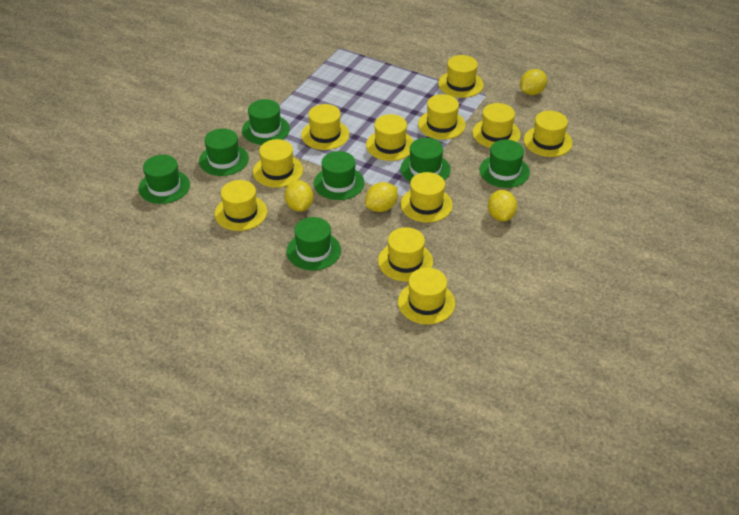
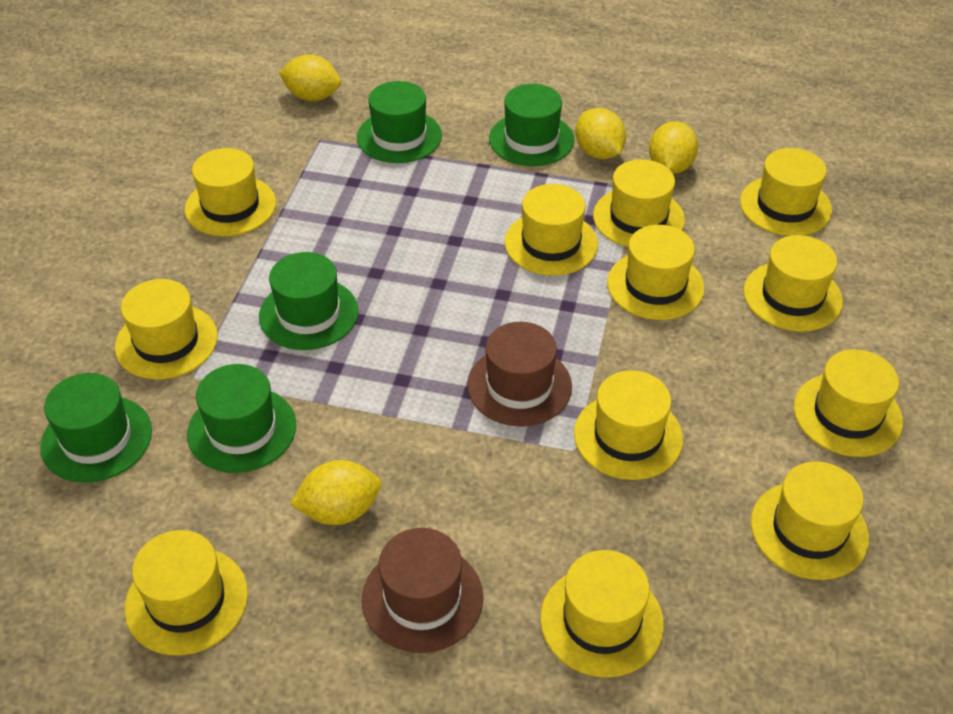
brown hat: 0 -> 2
green hat: 7 -> 5
yellow hat: 11 -> 12

